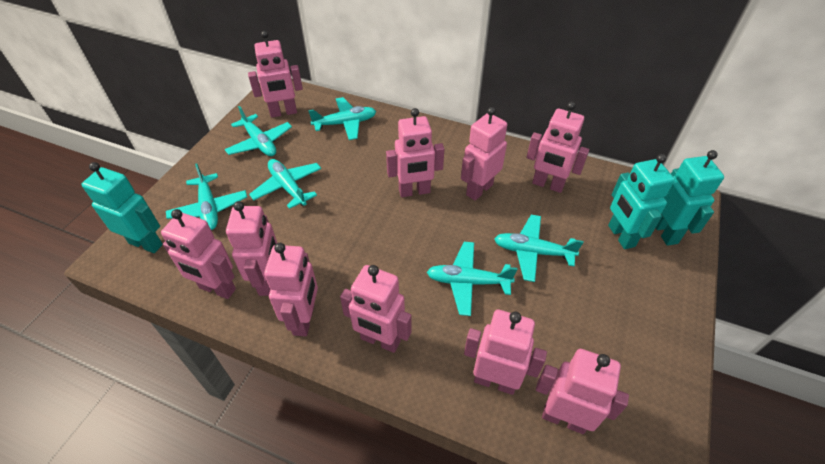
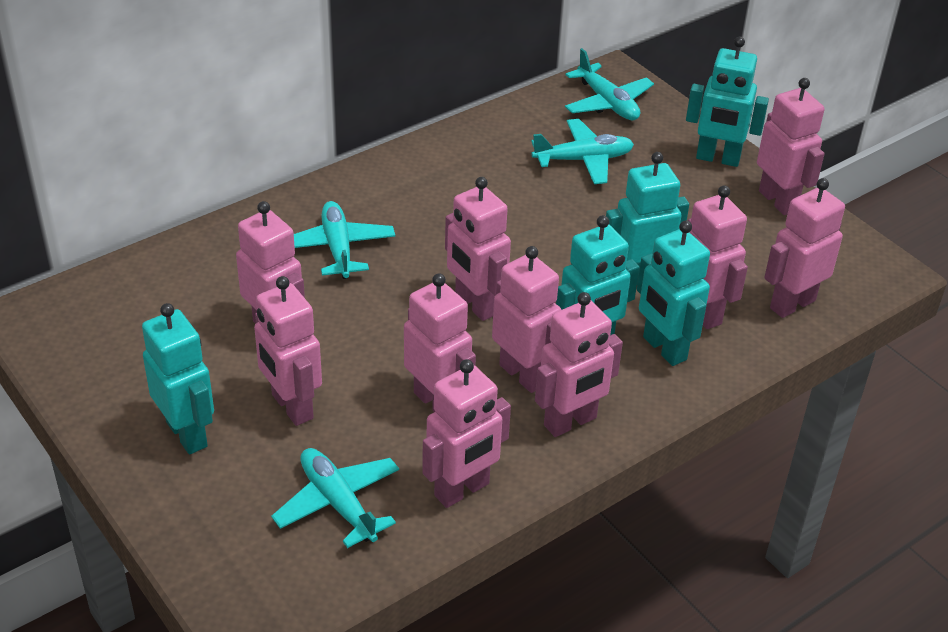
turquoise plane: 6 -> 4
turquoise robot: 3 -> 5

